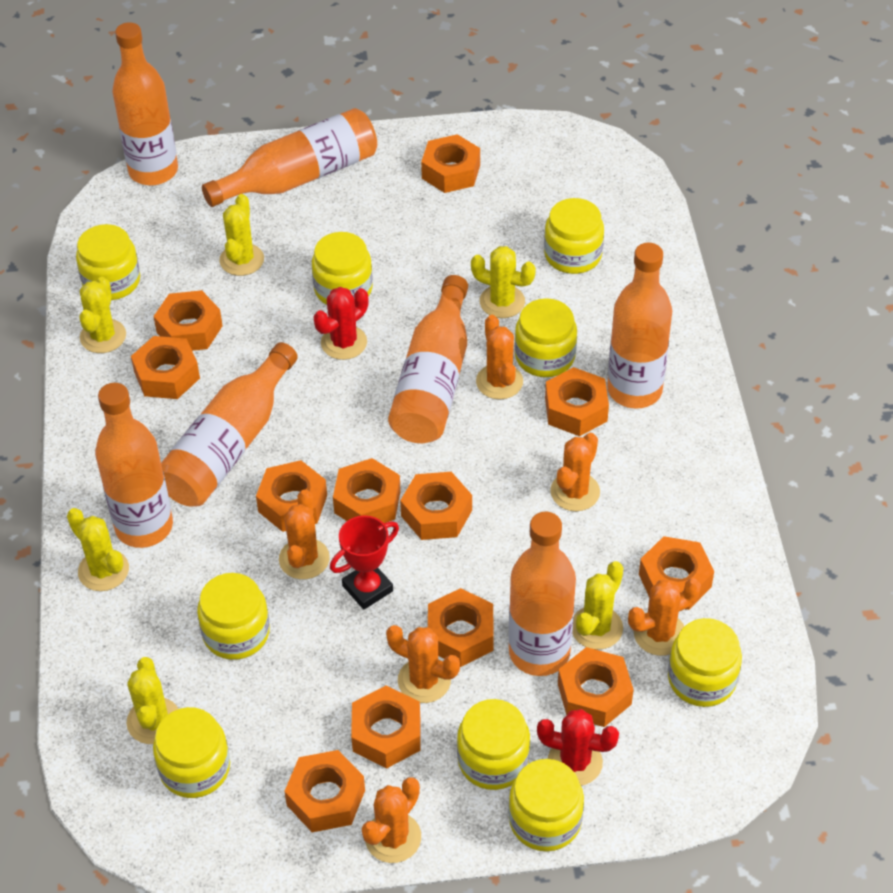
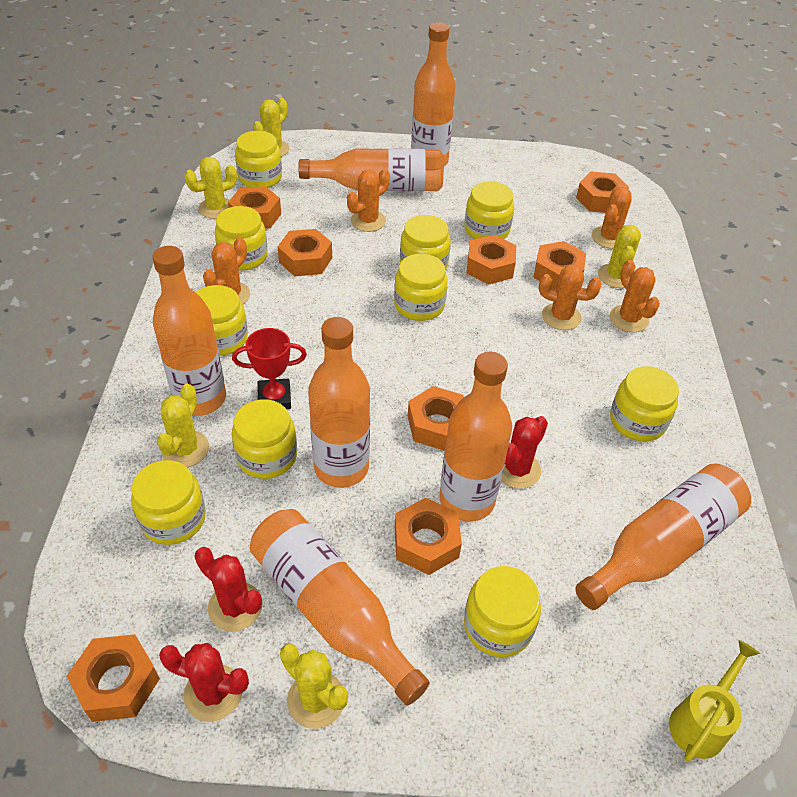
orange cactus: 6 -> 5
orange nut: 12 -> 8
red cactus: 2 -> 3
yellow cactus: 6 -> 5
yellow jar: 9 -> 10
yellow watering can: 0 -> 1

